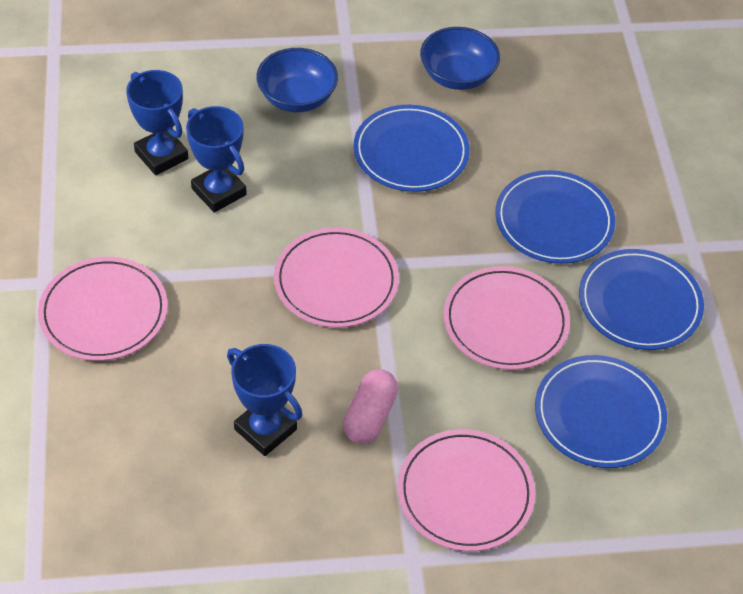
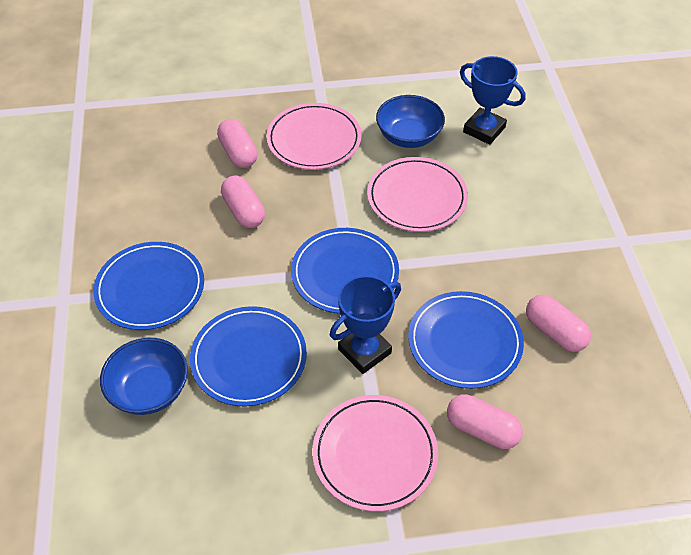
blue trophy: 3 -> 2
pink capsule: 1 -> 4
pink plate: 4 -> 3

